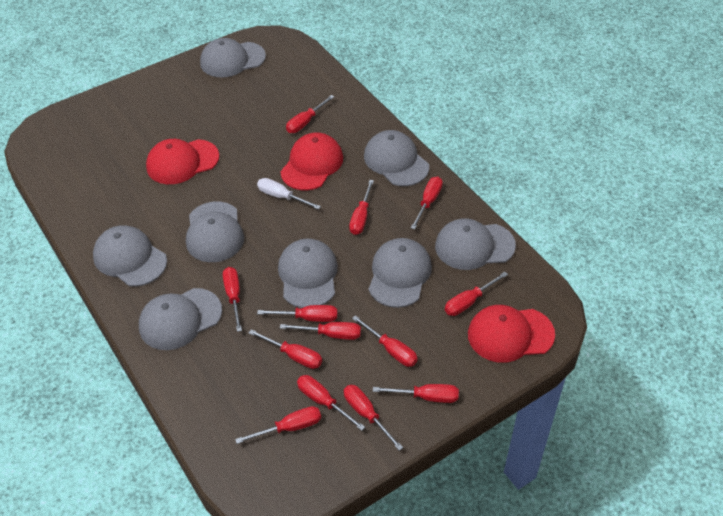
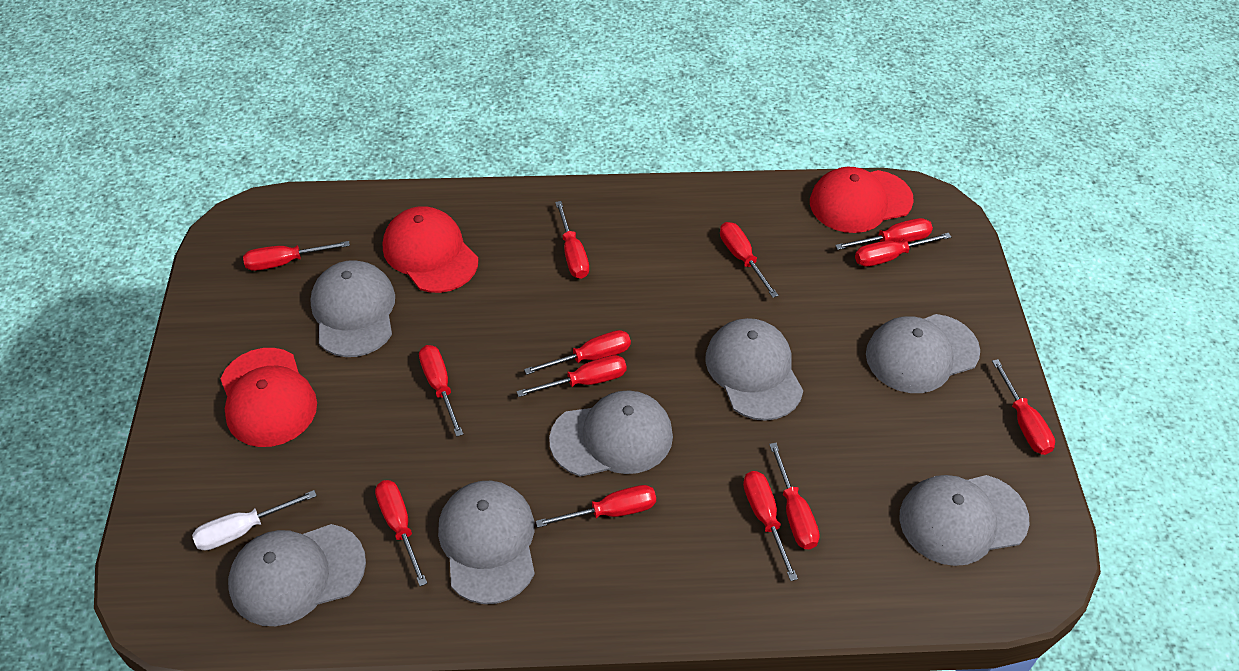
grey cap: 8 -> 7

